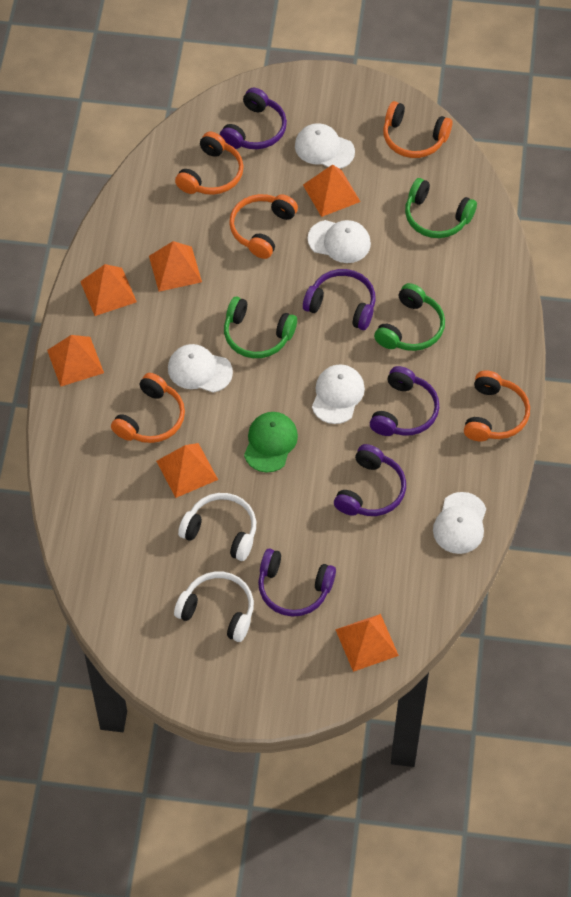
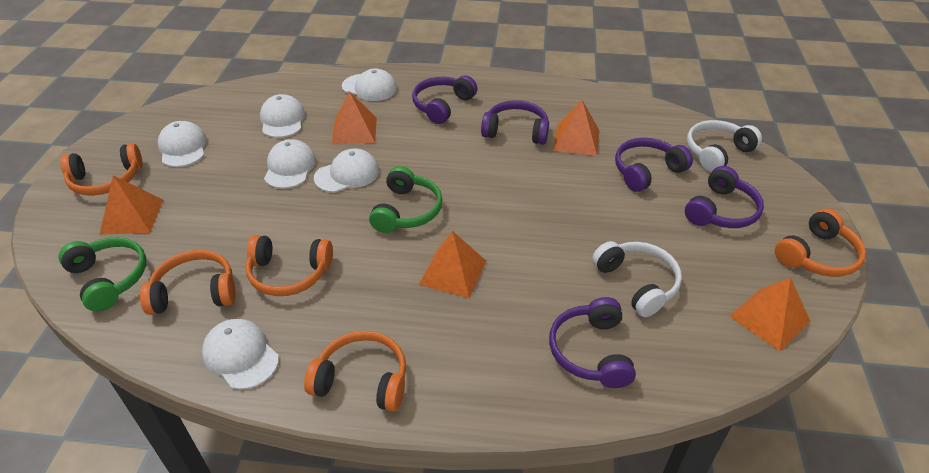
green cap: 1 -> 0
green headphones: 3 -> 2
orange pyramid: 6 -> 5
white cap: 5 -> 6

